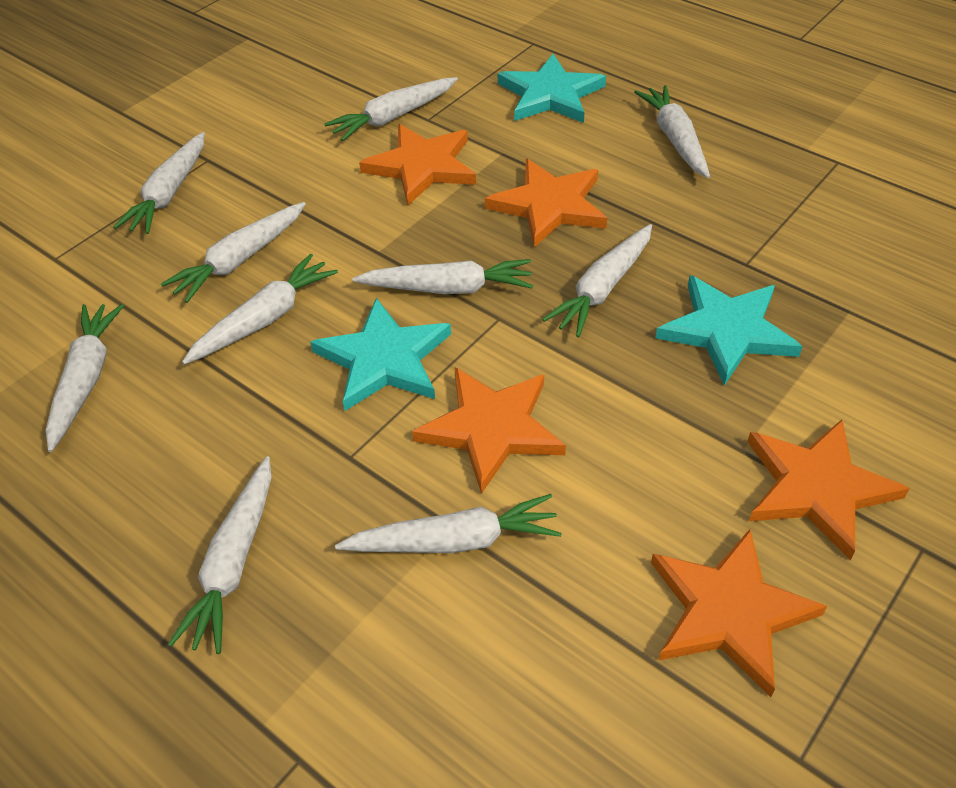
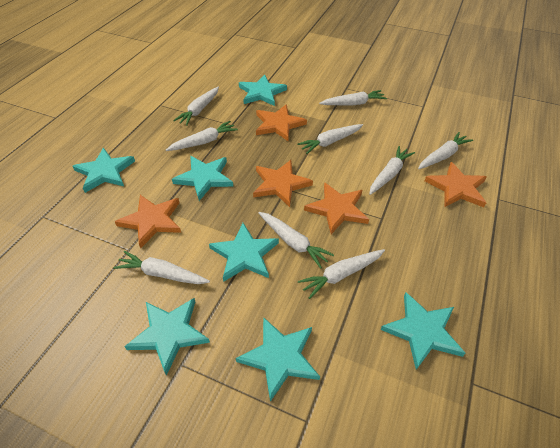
turquoise star: 3 -> 7
white carrot: 10 -> 9

